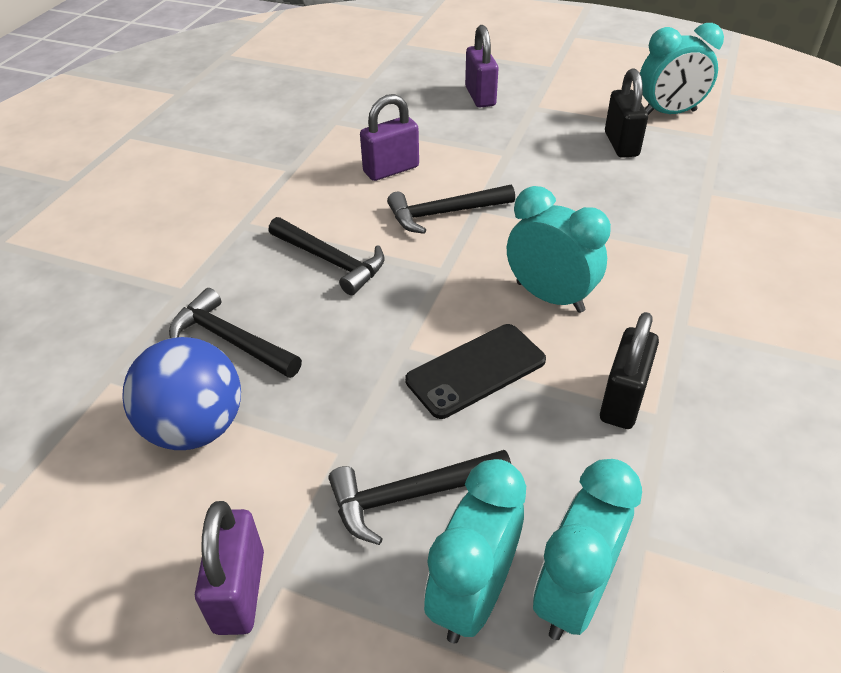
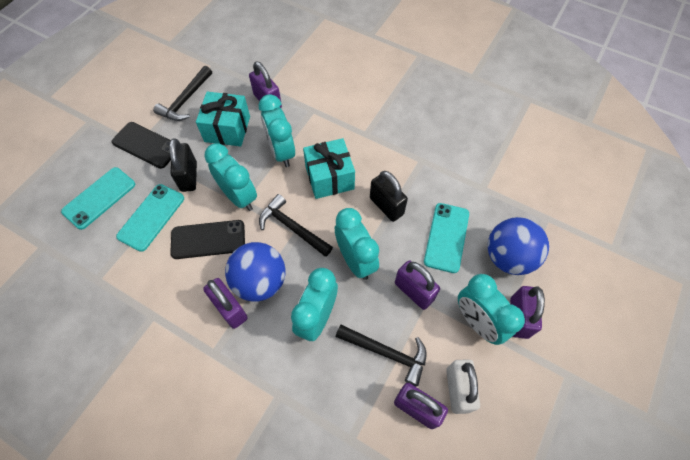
black hammer: 4 -> 3
black phone: 1 -> 2
blue ball: 1 -> 2
purple padlock: 3 -> 5
turquoise clock: 4 -> 5
turquoise gift: 0 -> 2
turquoise phone: 0 -> 3
white padlock: 0 -> 1

